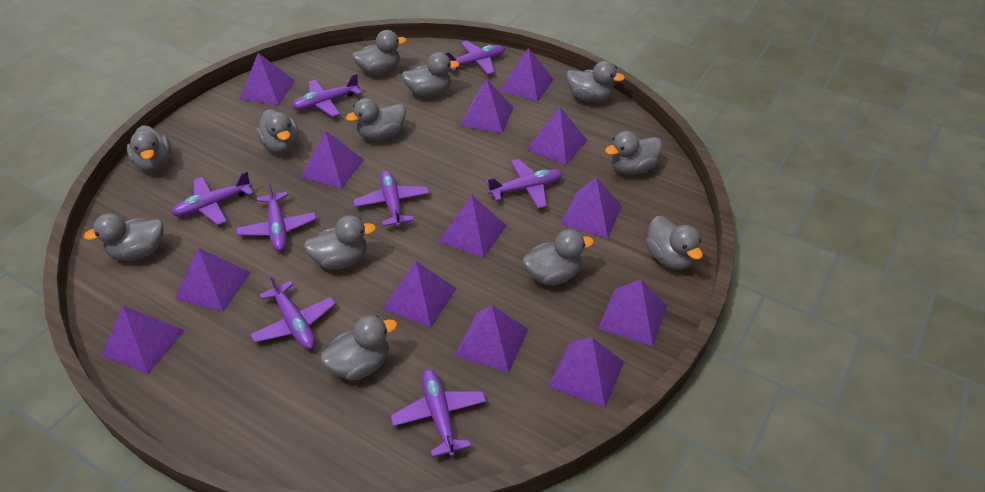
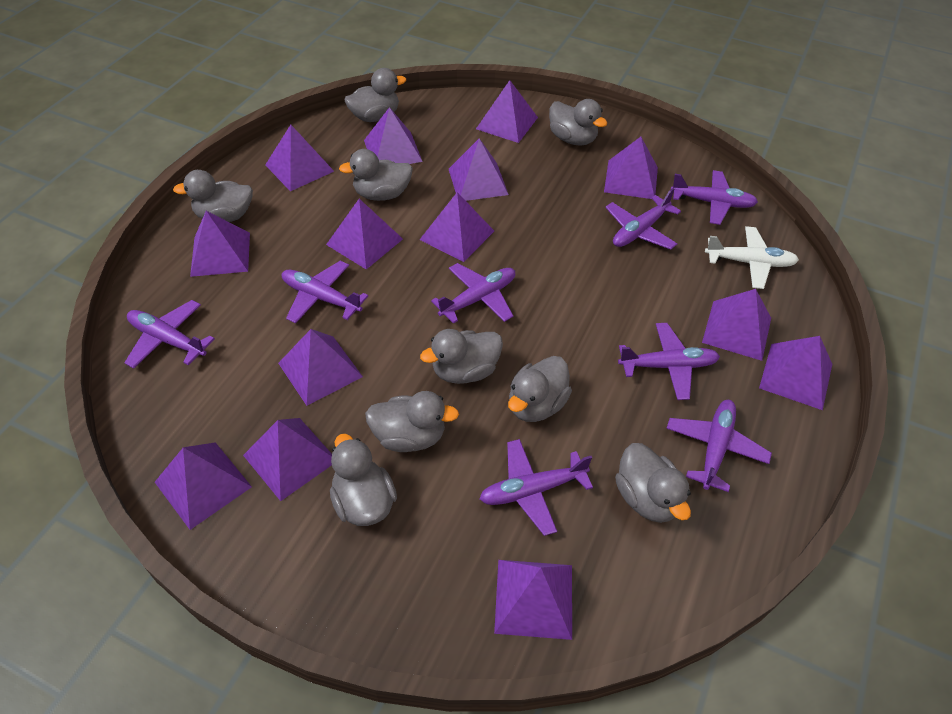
grey duck: 12 -> 9
purple pyramid: 13 -> 14
white plane: 0 -> 1

